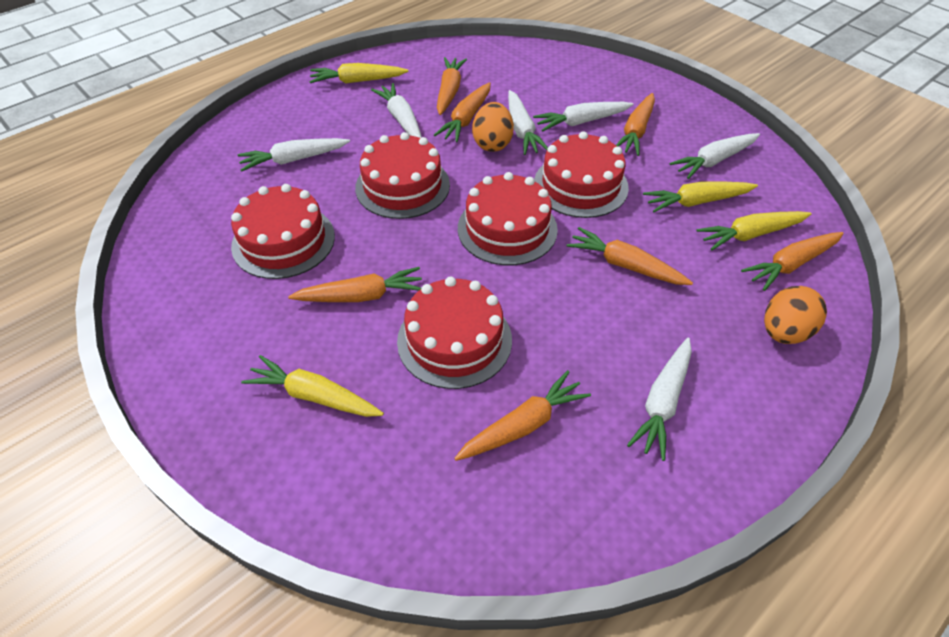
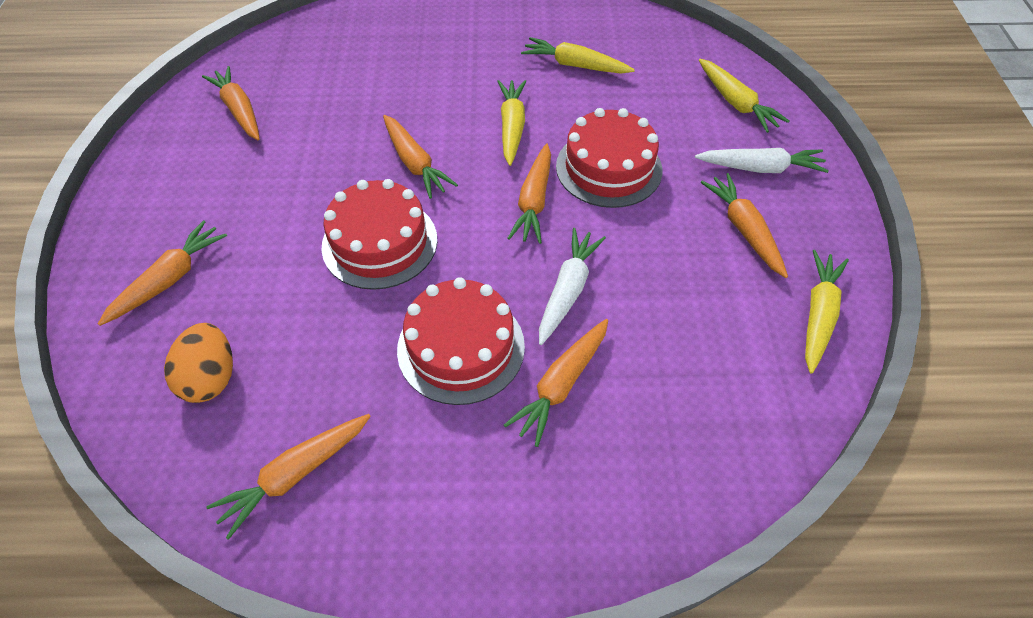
orange egg: 2 -> 1
red cake: 5 -> 3
white carrot: 6 -> 2

